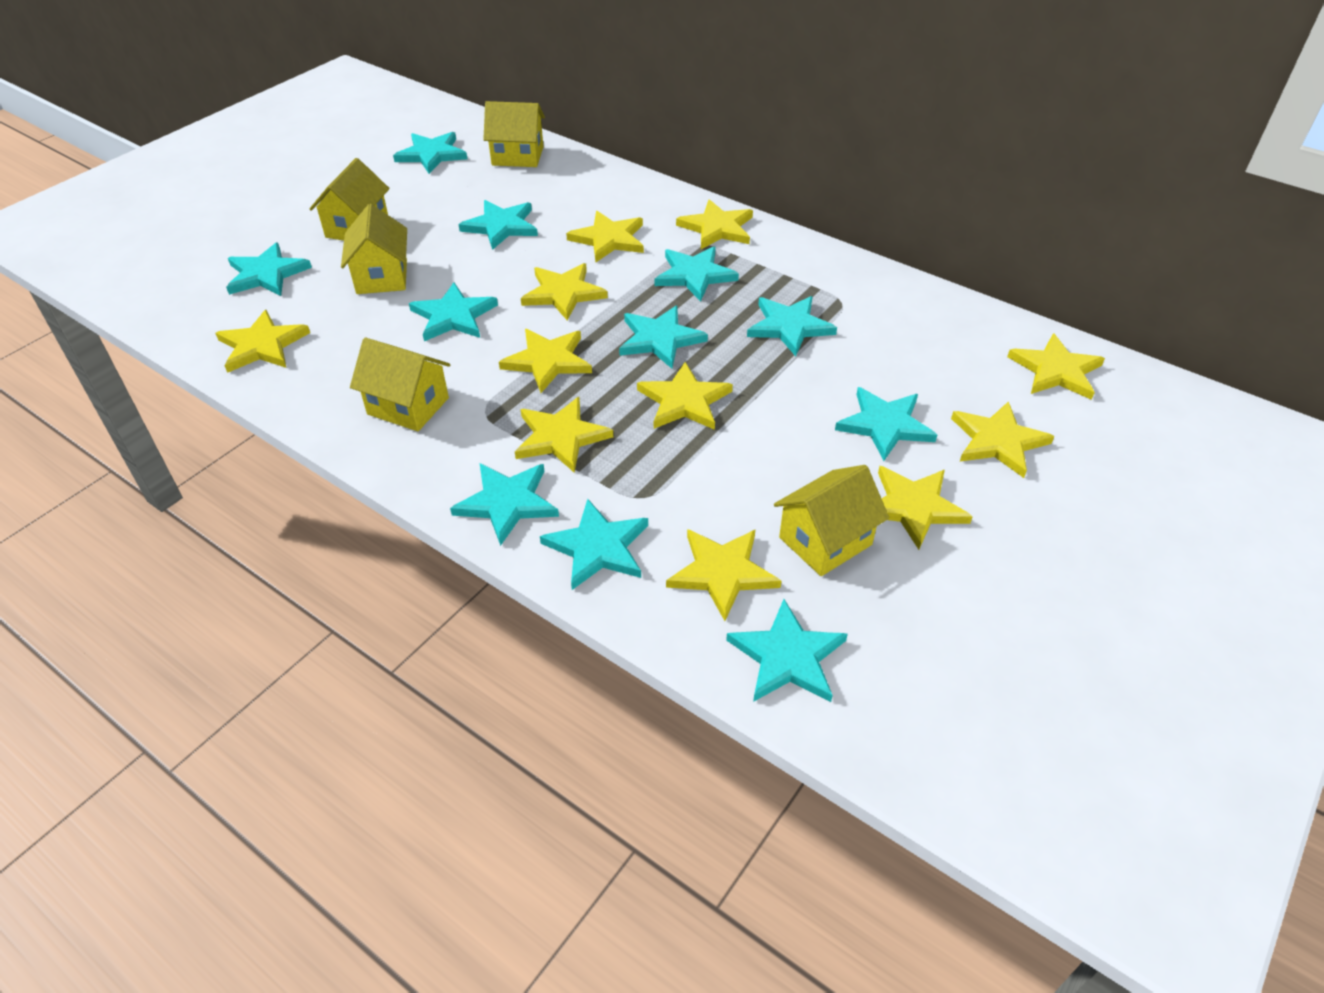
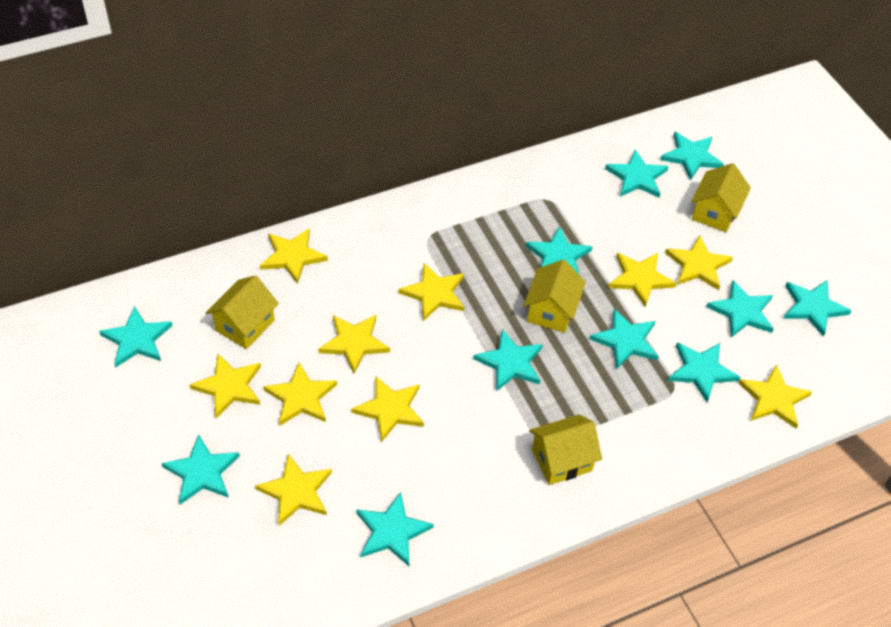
yellow house: 5 -> 4
yellow star: 11 -> 10

